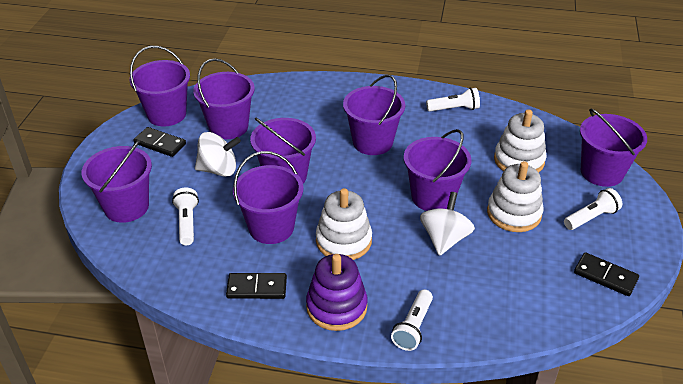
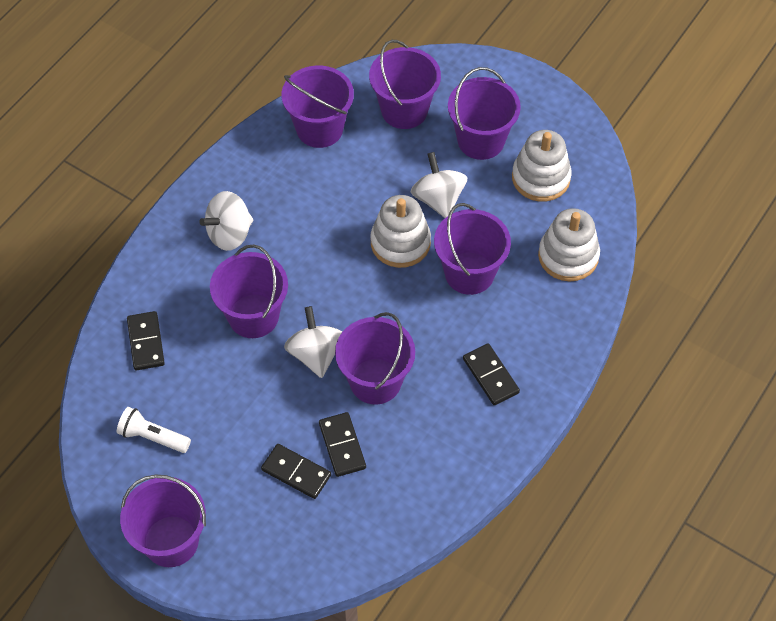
black domino: 3 -> 4
purple bucket: 8 -> 7
purple stacking toy: 1 -> 0
white flashlight: 4 -> 1
white spinning top: 2 -> 3

